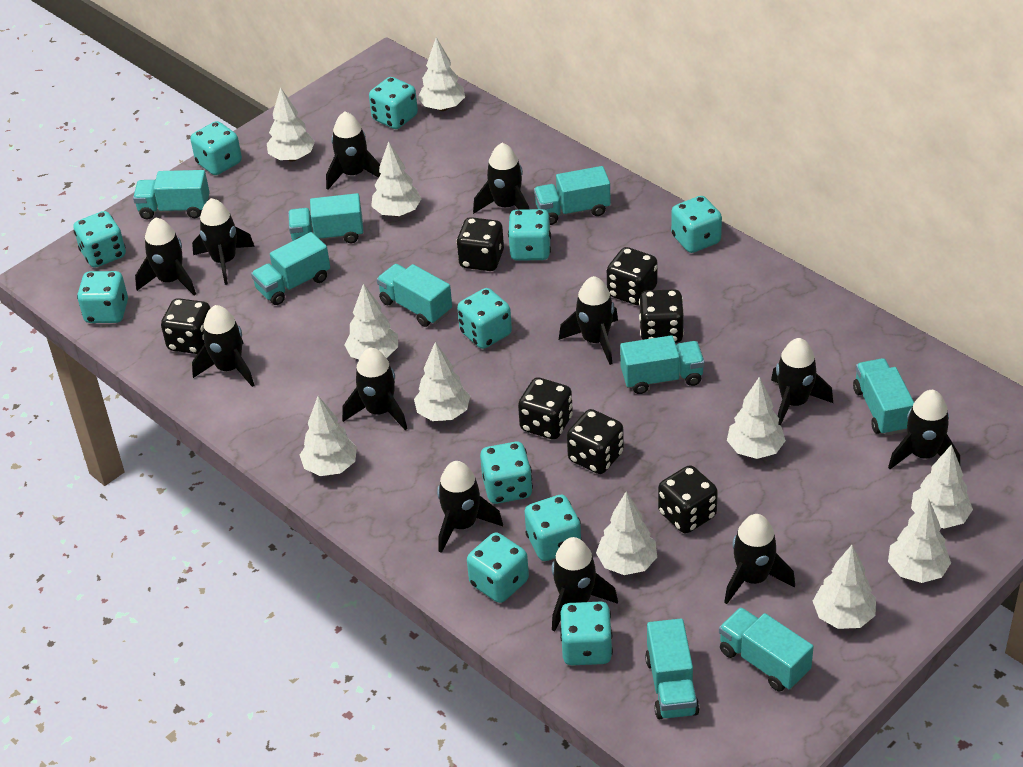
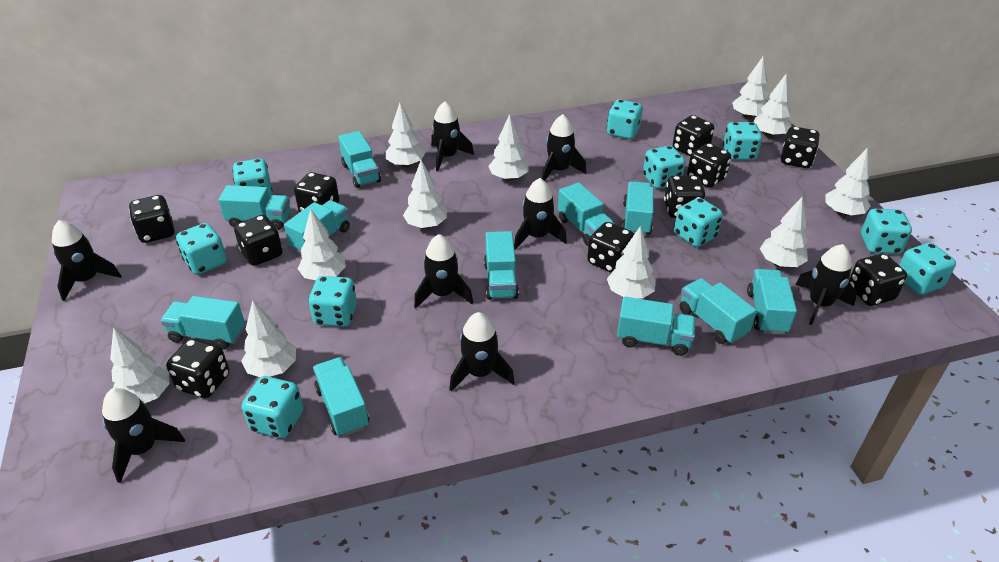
black dice: 7 -> 10
black rocket: 12 -> 8
turquoise dice: 11 -> 10
turquoise truck: 9 -> 11

